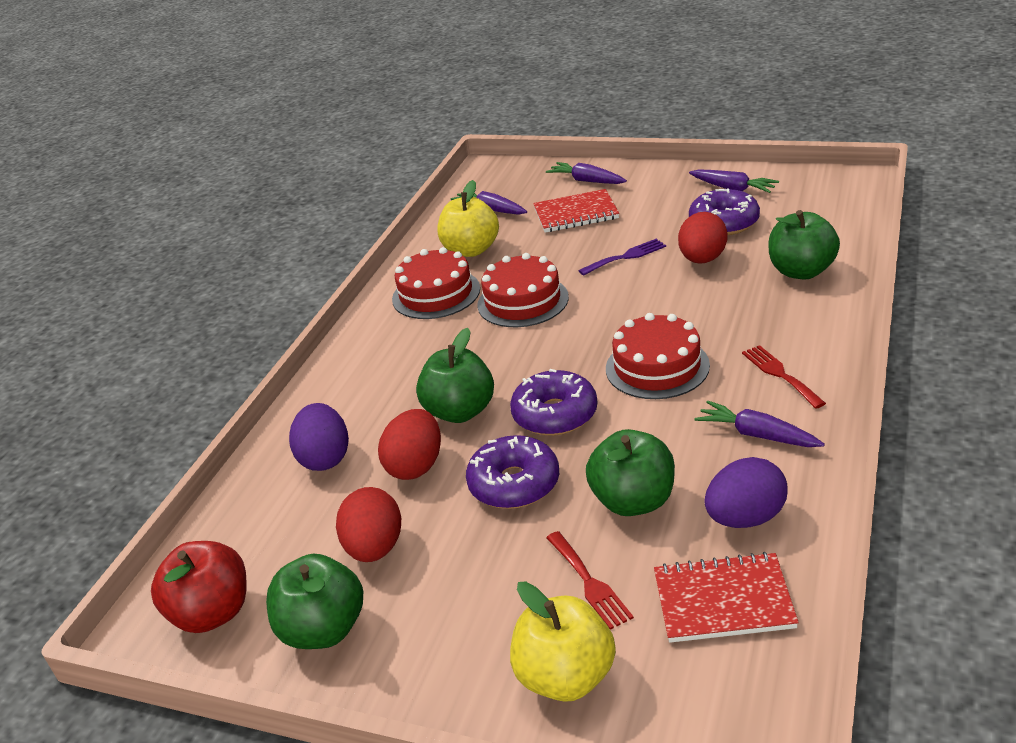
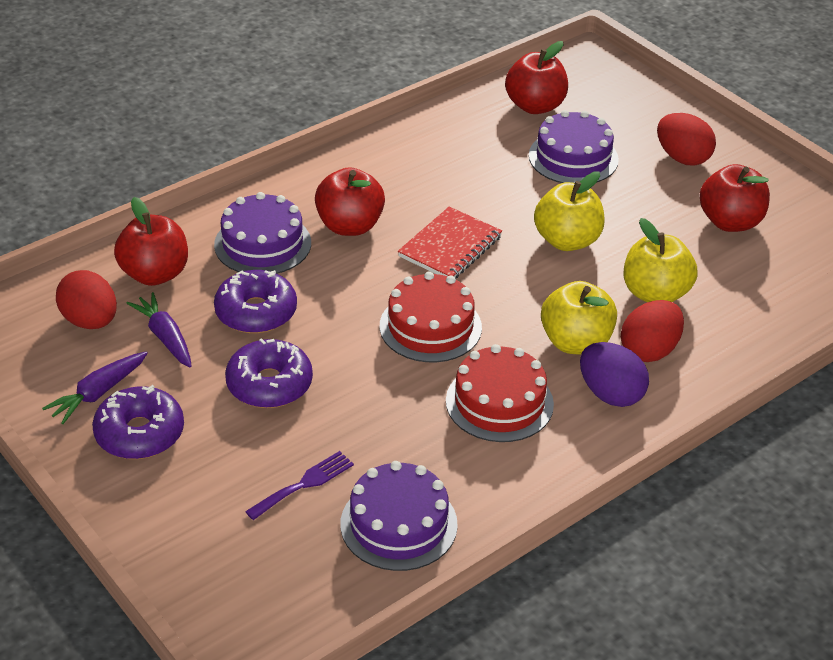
green apple: 4 -> 0
purple cake: 0 -> 3
purple carrot: 4 -> 2
purple egg: 2 -> 1
red apple: 1 -> 4
red cake: 3 -> 2
red fork: 2 -> 0
red notebook: 2 -> 1
yellow apple: 2 -> 3

